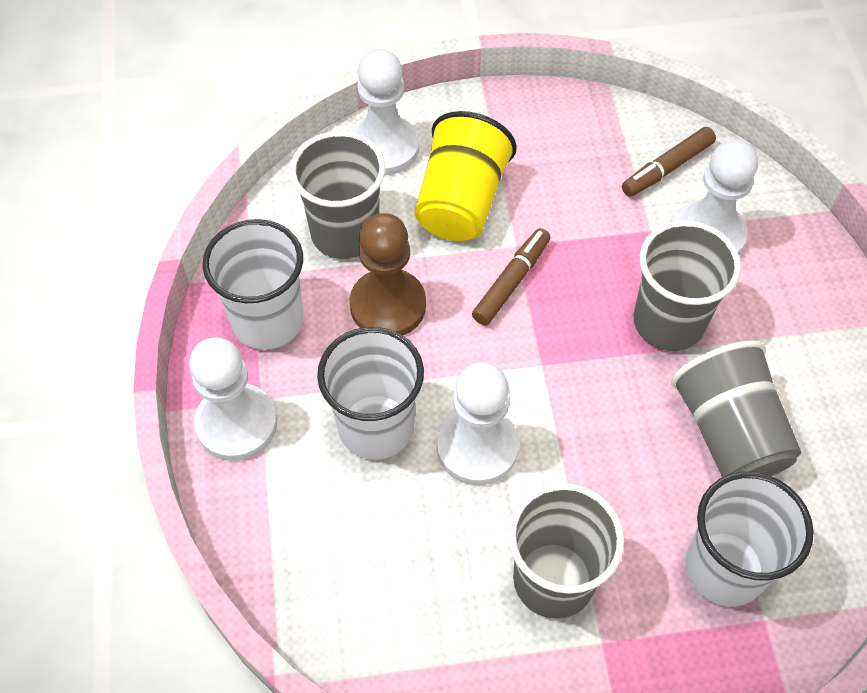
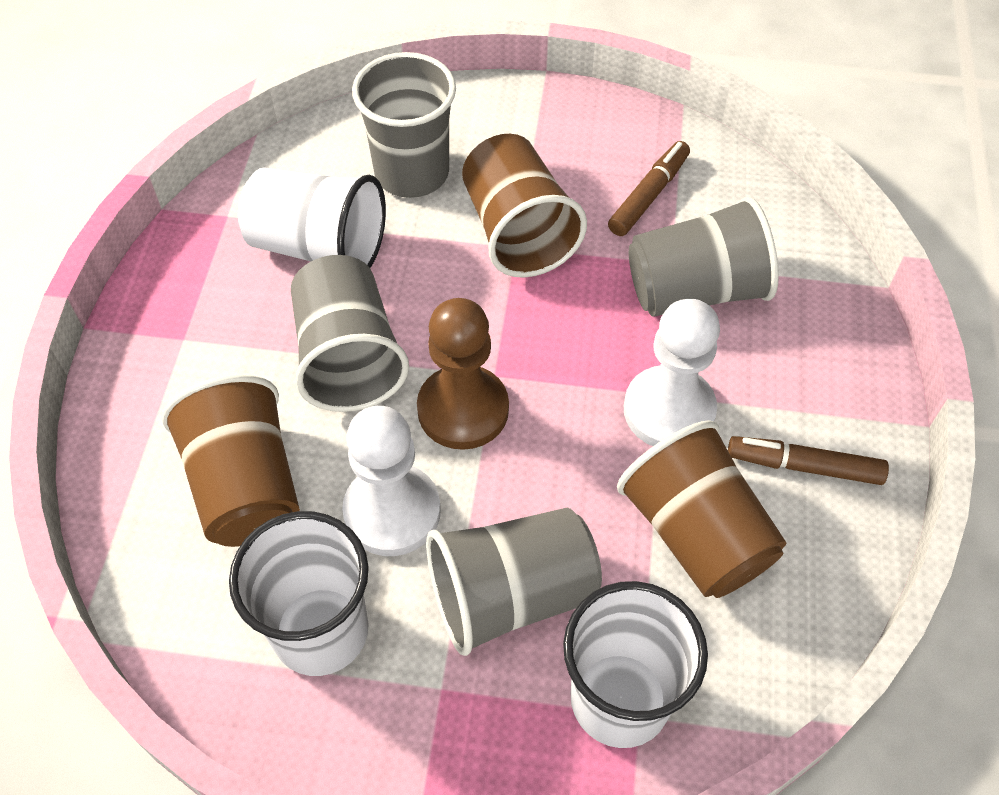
brown cup: 0 -> 3
white pawn: 4 -> 2
yellow cup: 1 -> 0

